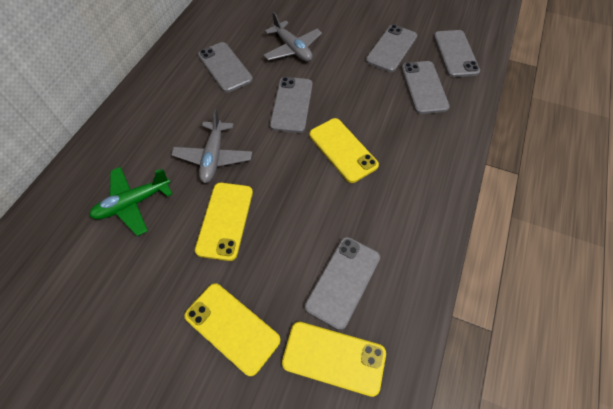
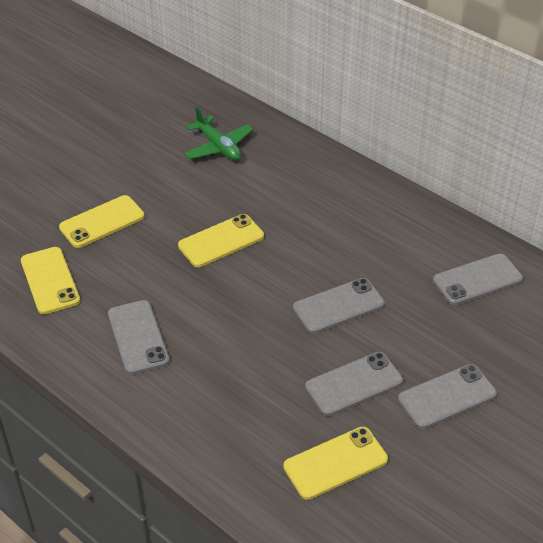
grey phone: 6 -> 5
grey plane: 2 -> 0

